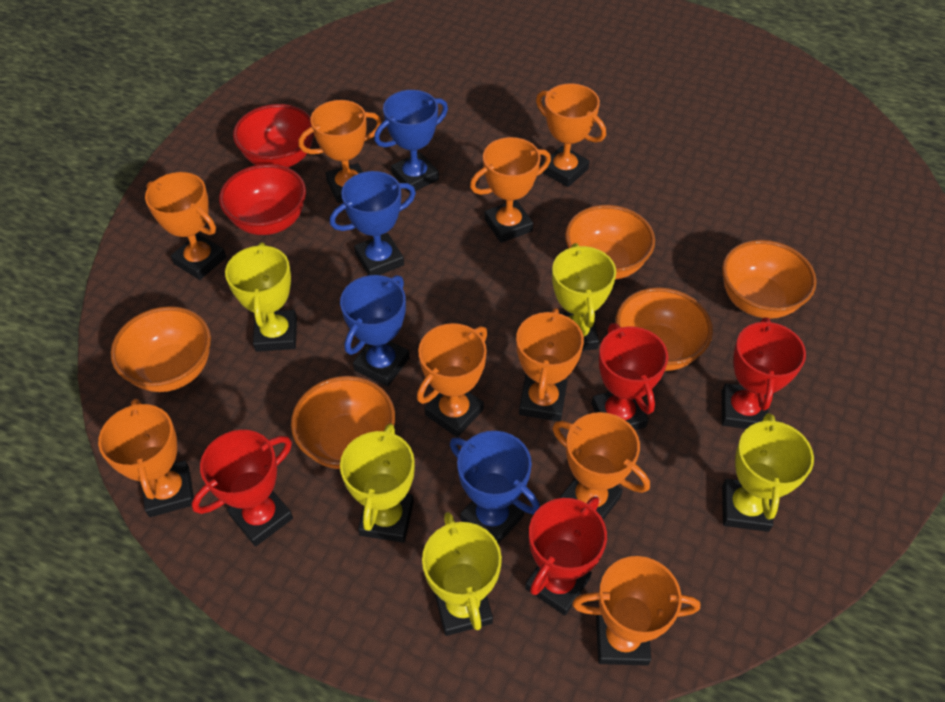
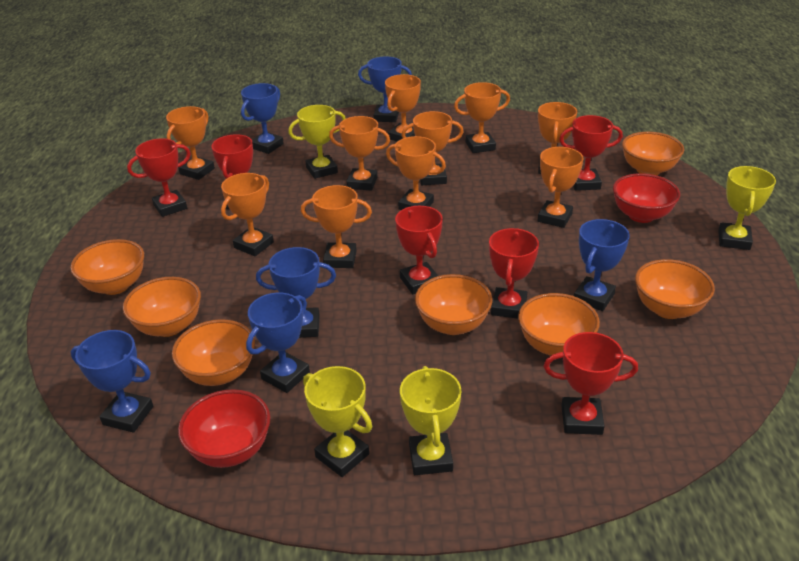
blue trophy: 4 -> 6
orange bowl: 5 -> 7
orange trophy: 9 -> 10
red trophy: 4 -> 6
yellow trophy: 5 -> 4

